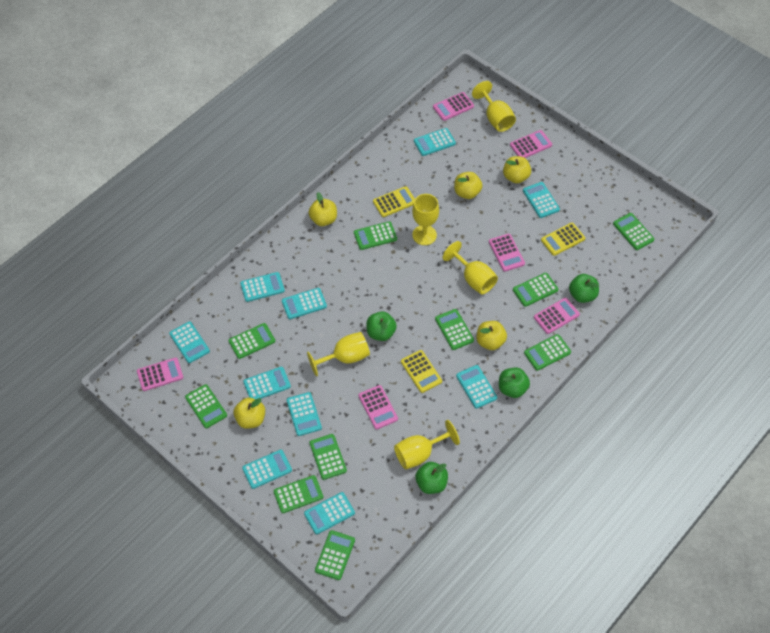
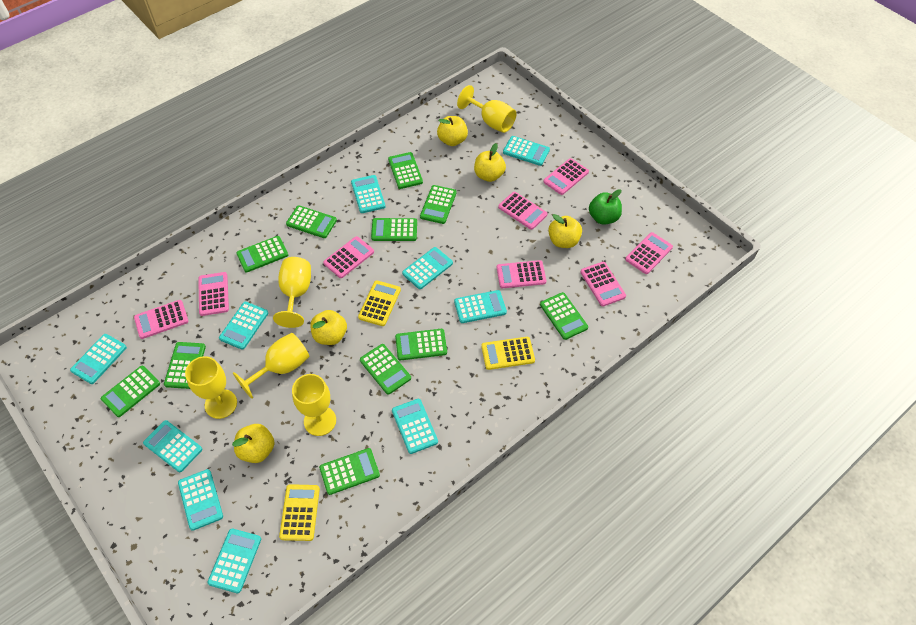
green apple: 4 -> 1
green calculator: 10 -> 11
pink calculator: 6 -> 8

